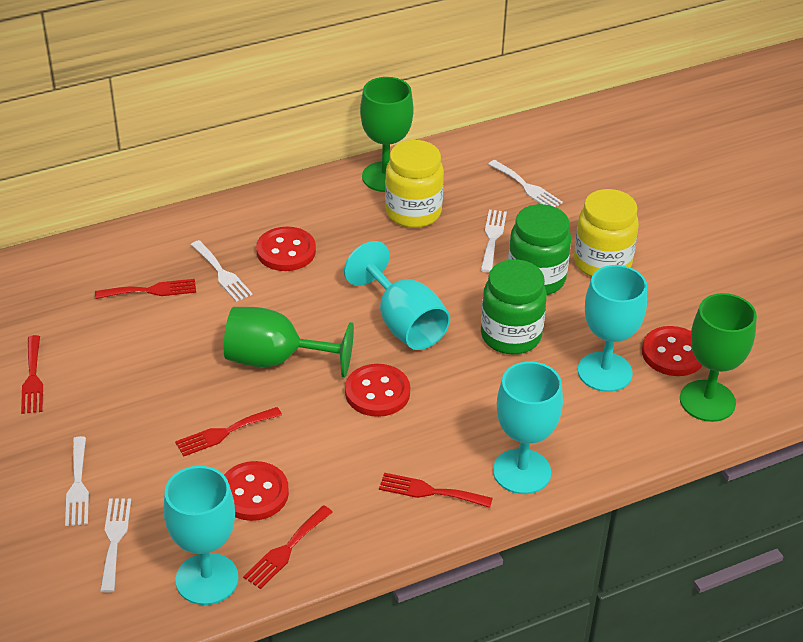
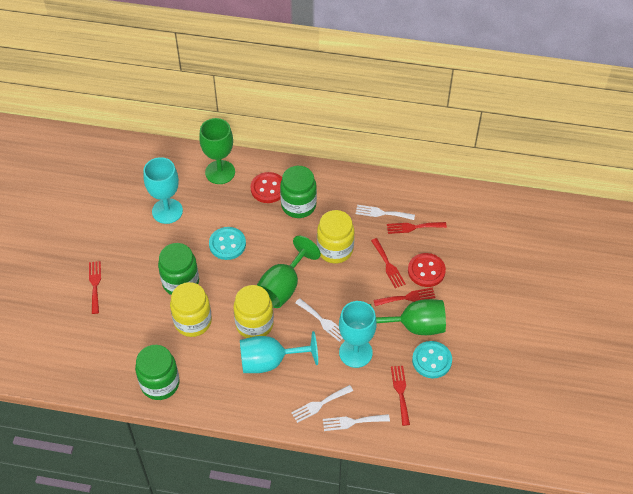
green jar: 2 -> 3
red button: 4 -> 2
turquoise button: 0 -> 2
turquoise goblet: 4 -> 3
white fork: 5 -> 4
yellow jar: 2 -> 3

